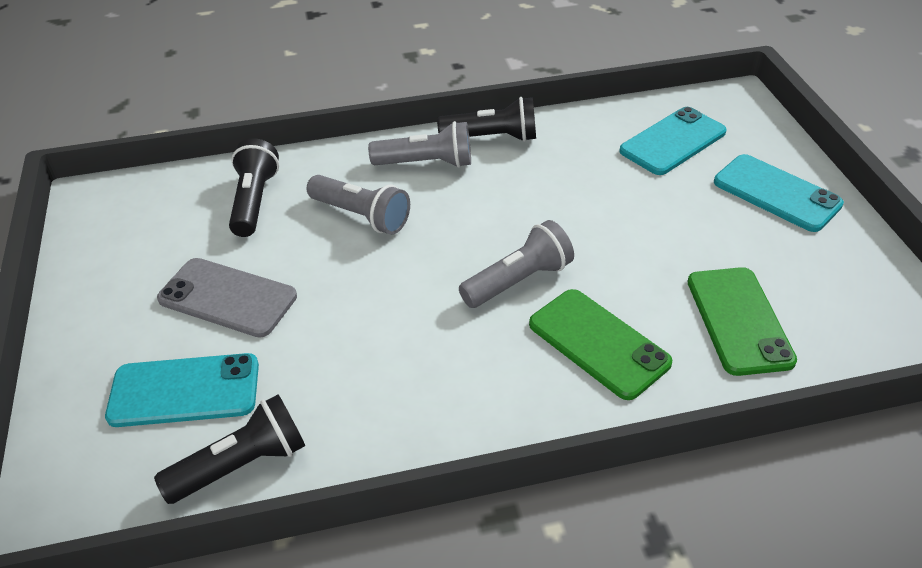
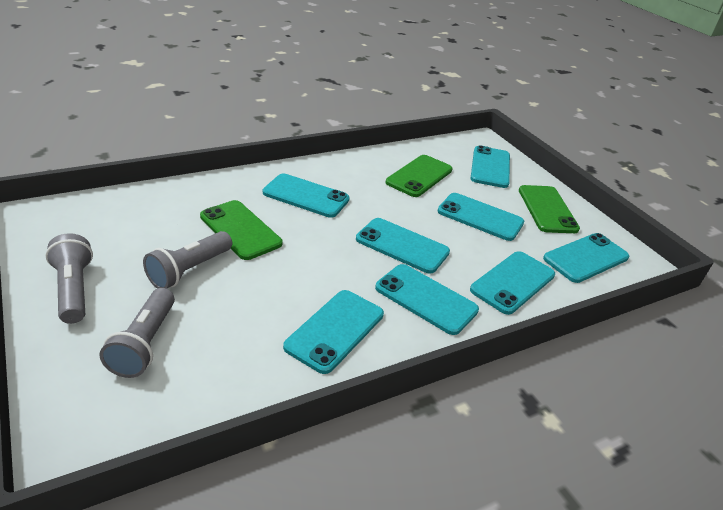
black flashlight: 3 -> 0
green phone: 2 -> 3
grey phone: 1 -> 0
turquoise phone: 3 -> 8

